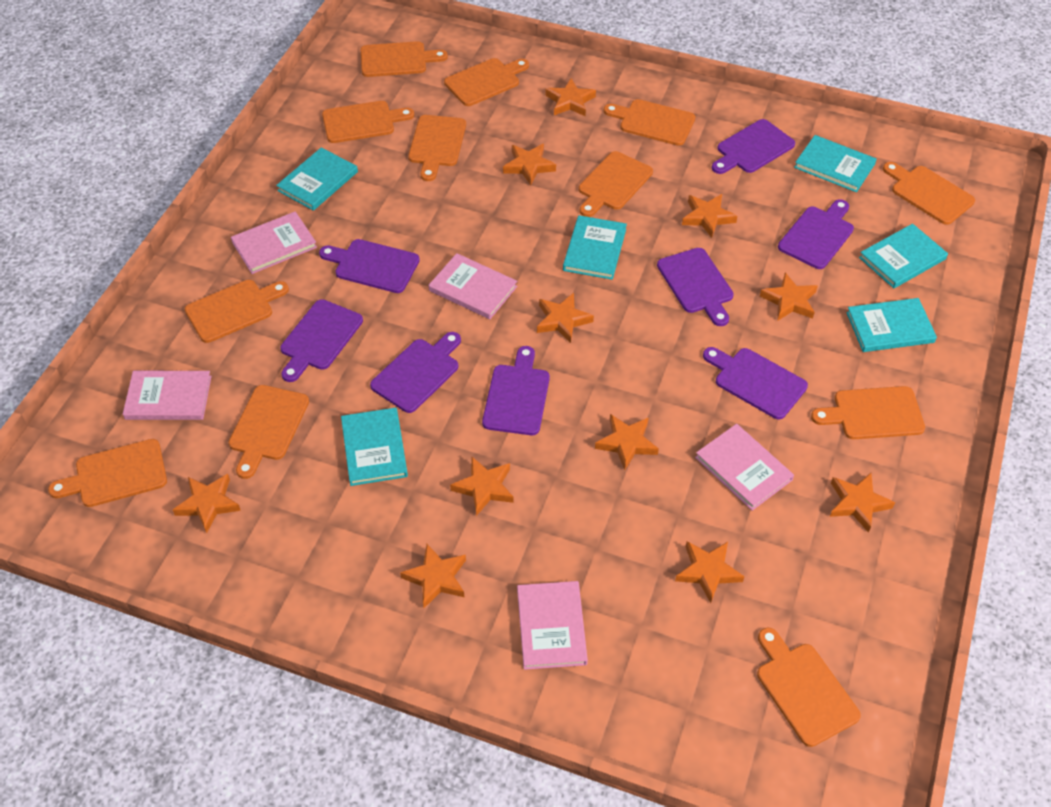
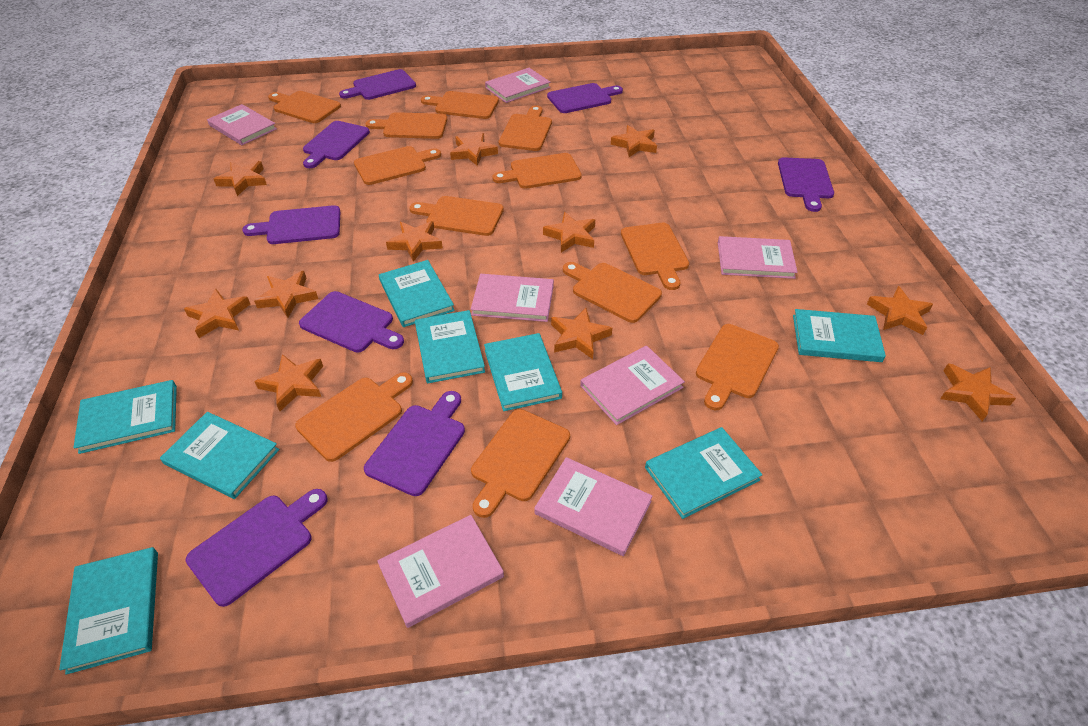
pink book: 5 -> 7
turquoise book: 6 -> 8

